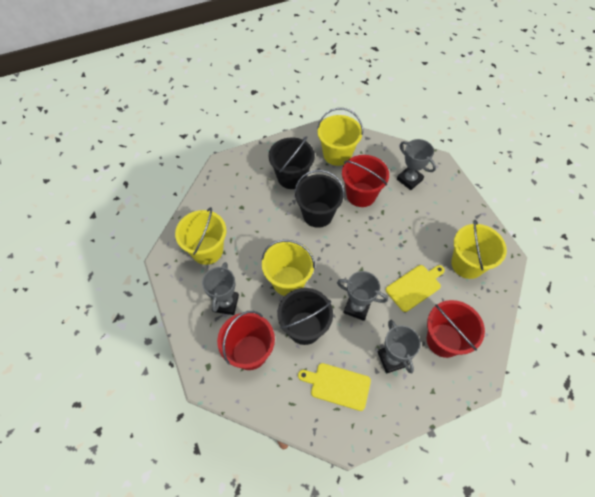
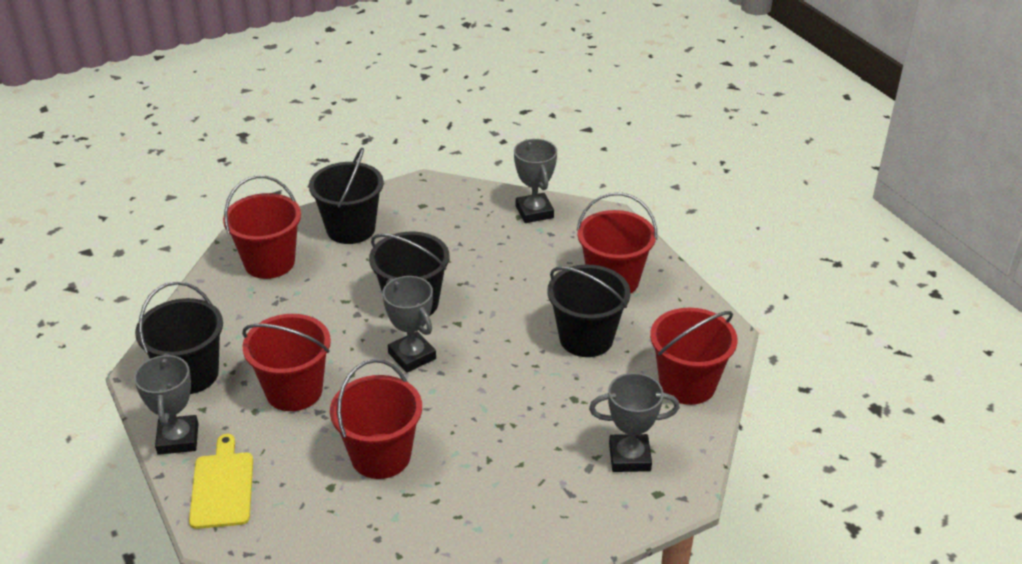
black bucket: 3 -> 4
red bucket: 3 -> 5
yellow bucket: 4 -> 0
yellow cutting board: 2 -> 1

